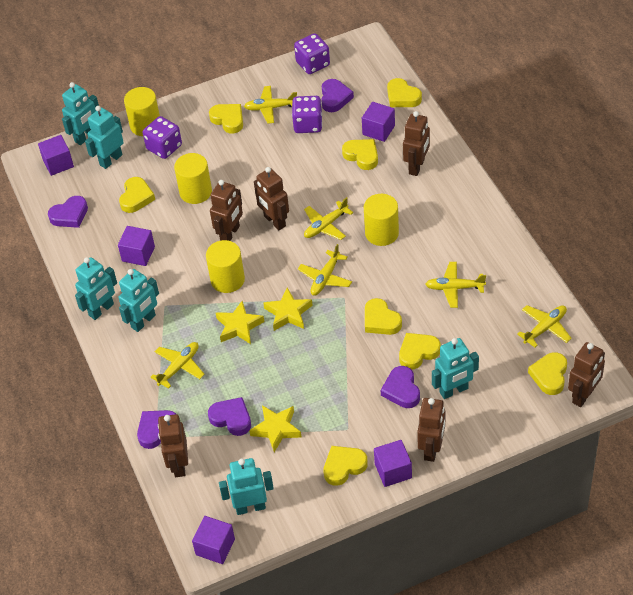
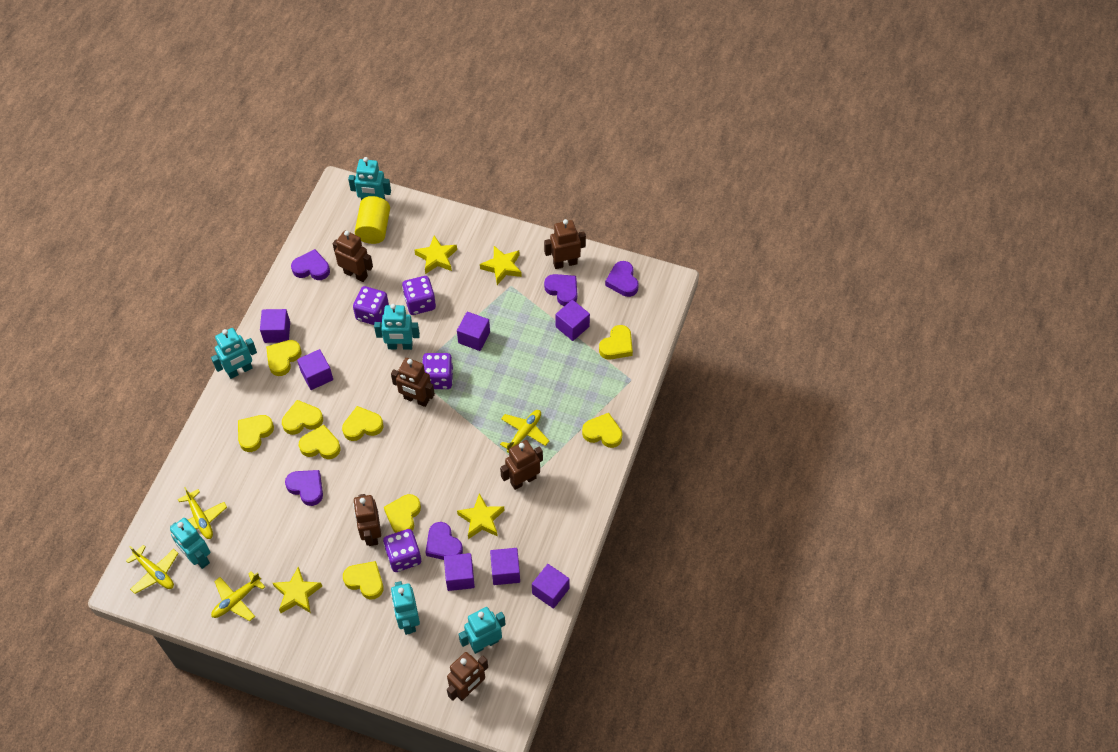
purple cube: 5 -> 7
purple dice: 3 -> 4
yellow cylinder: 4 -> 1
yellow heart: 8 -> 9
yellow plane: 6 -> 4
yellow star: 3 -> 4

